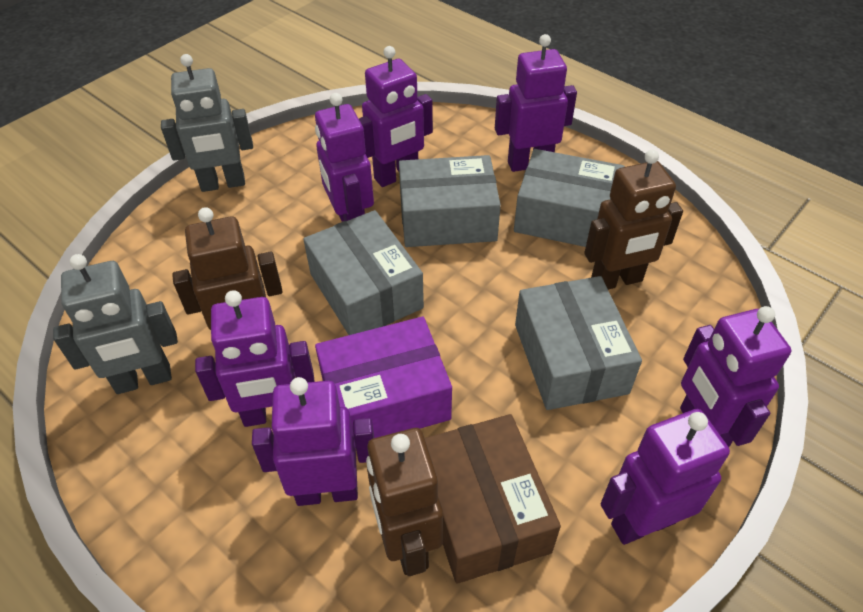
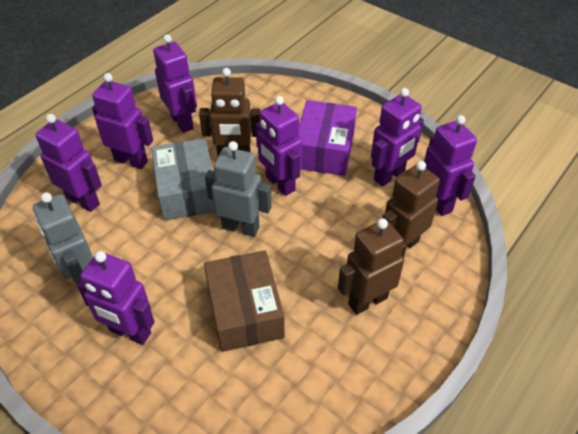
grey box: 4 -> 1

